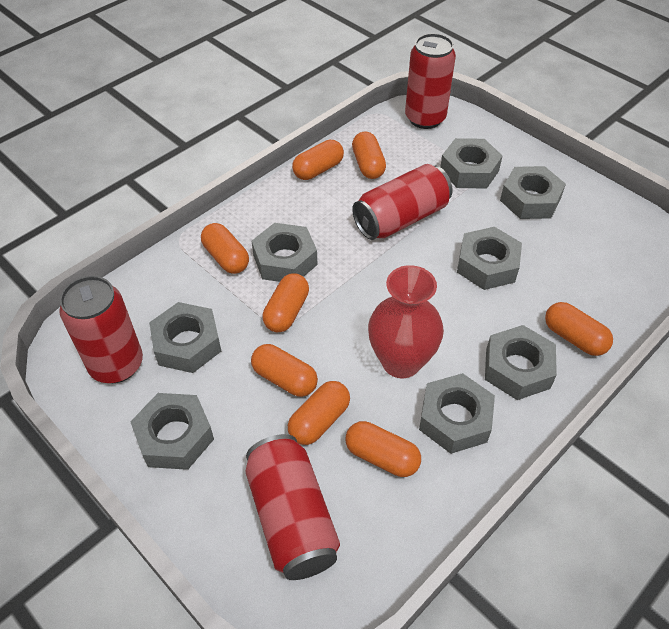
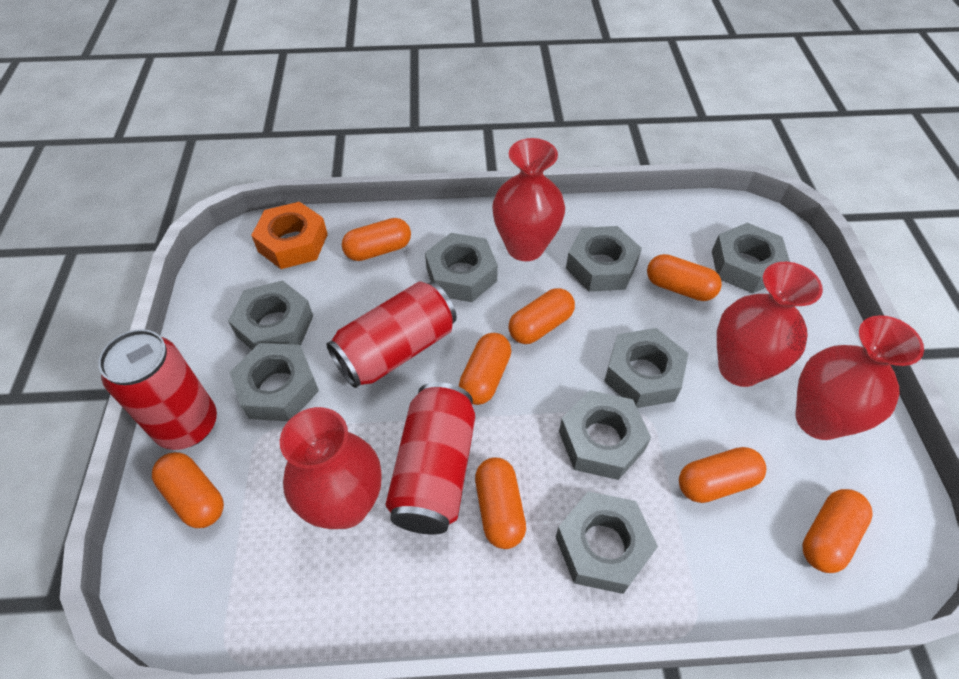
orange nut: 0 -> 1
red can: 4 -> 3
red vase: 1 -> 4

